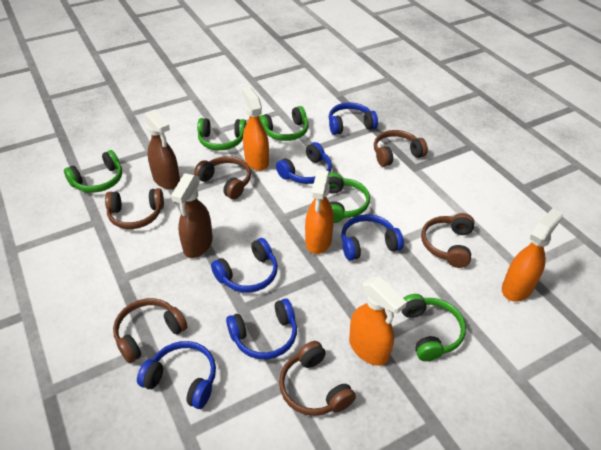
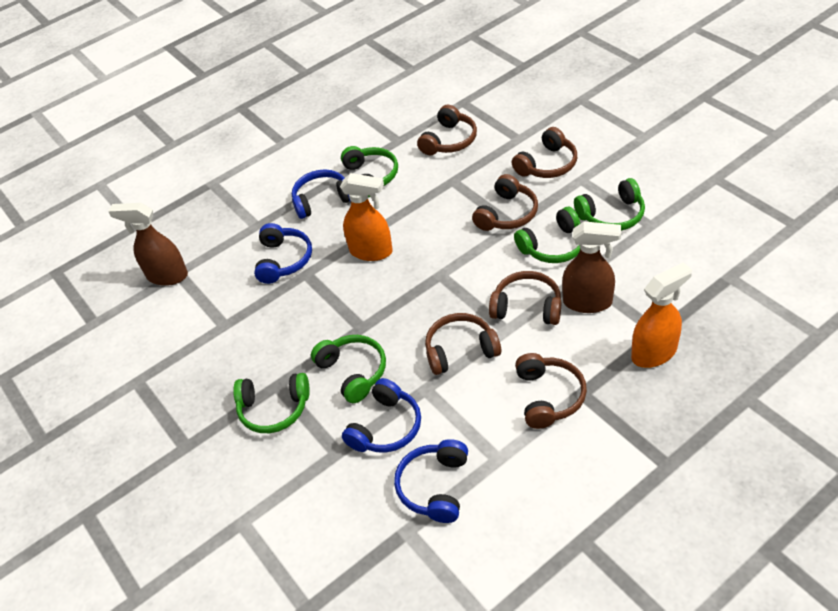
blue headphones: 6 -> 4
orange spray bottle: 4 -> 2

